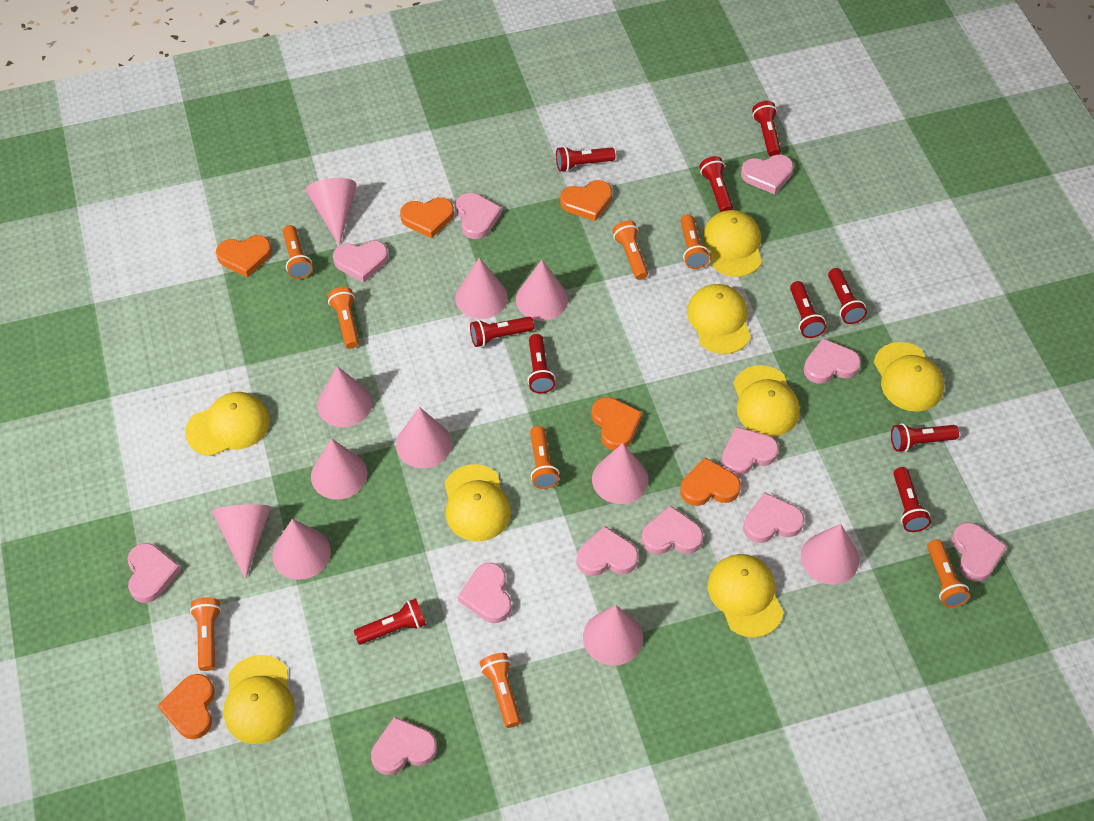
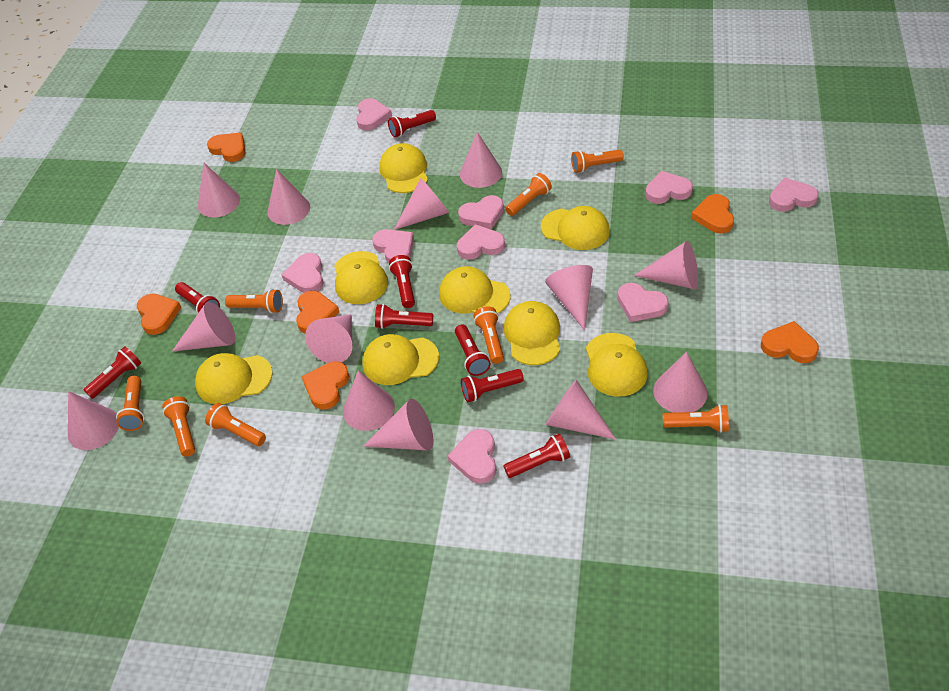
pink cone: 11 -> 13
pink heart: 12 -> 9
red flashlight: 10 -> 8

